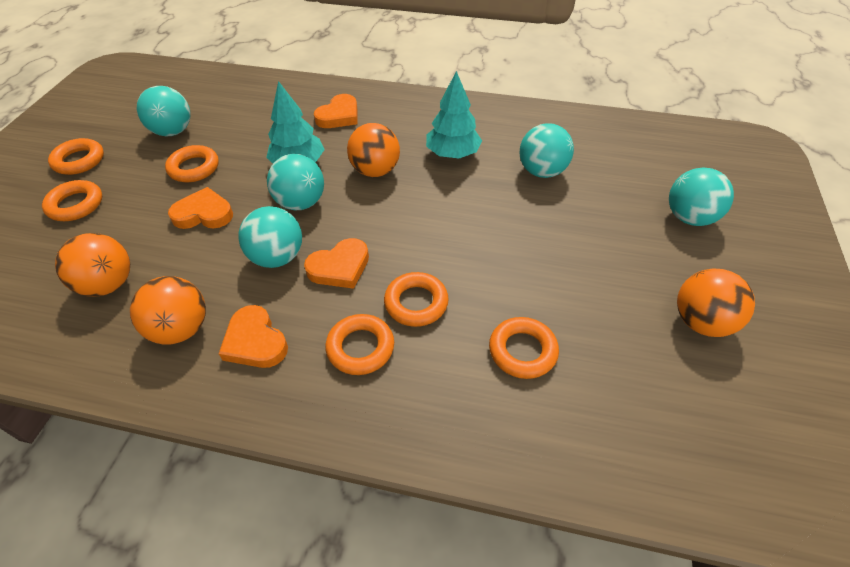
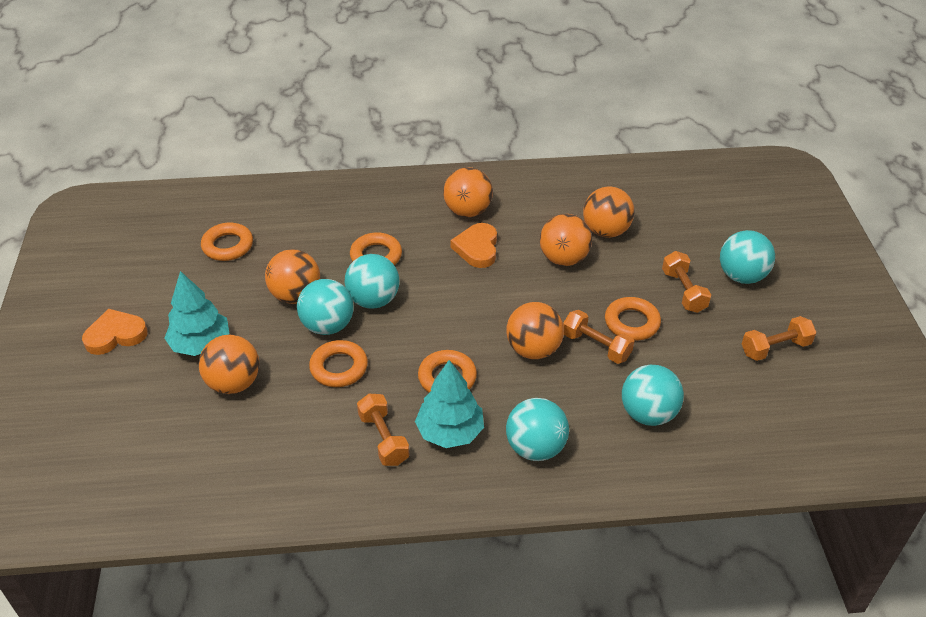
orange ball: 4 -> 6
orange dumbbell: 0 -> 4
orange heart: 4 -> 2
orange ring: 6 -> 5

